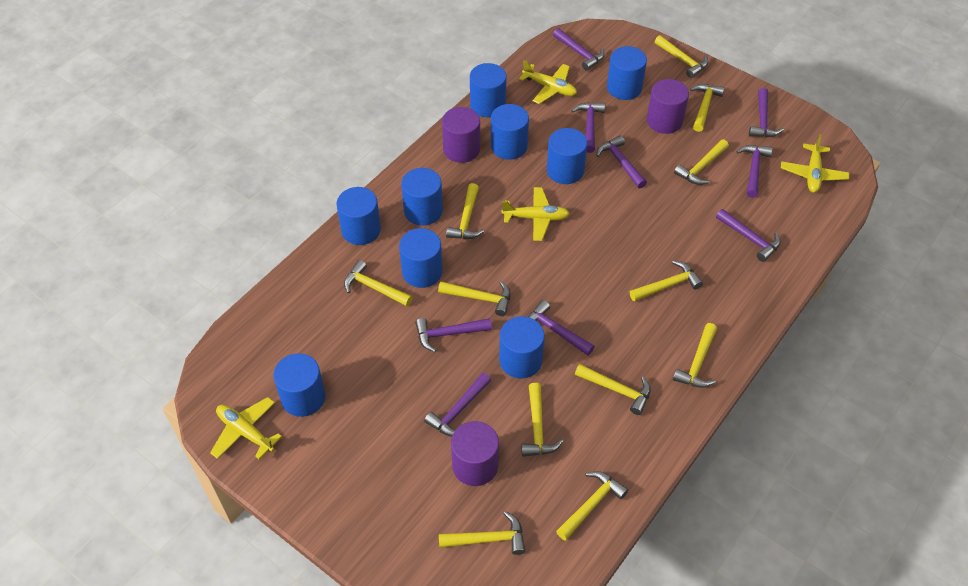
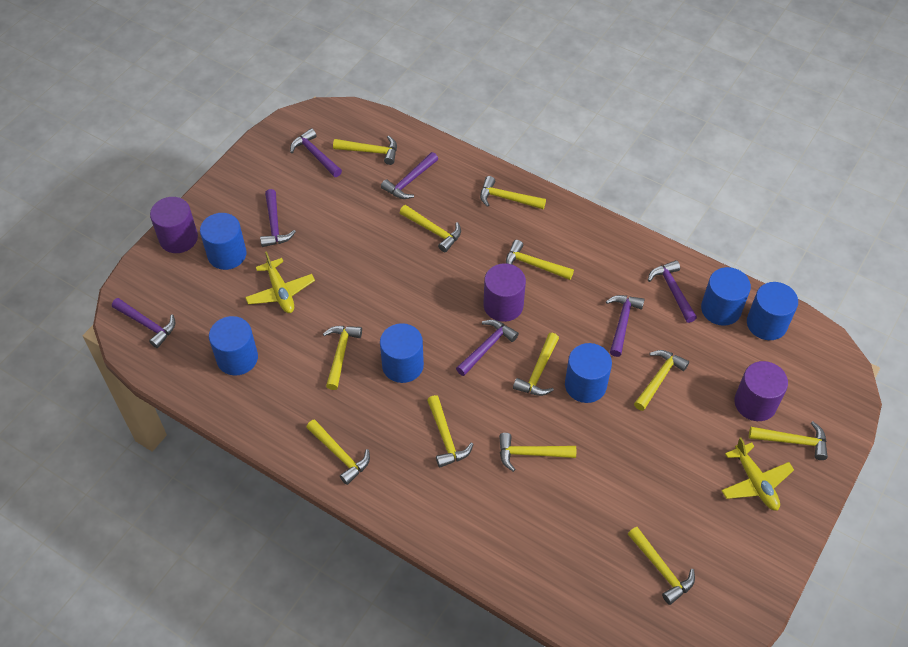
blue cylinder: 9 -> 6
purple hammer: 9 -> 7
yellow plane: 4 -> 2

